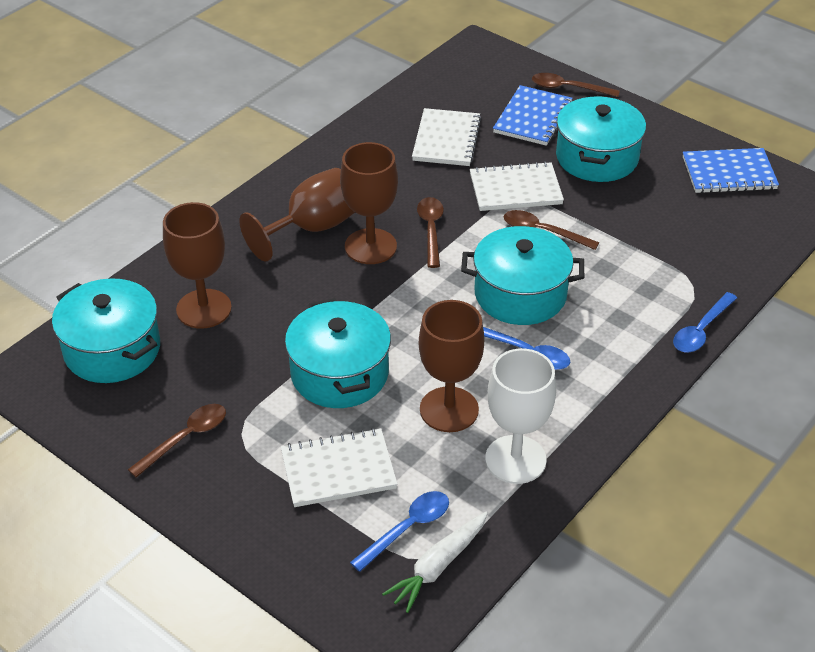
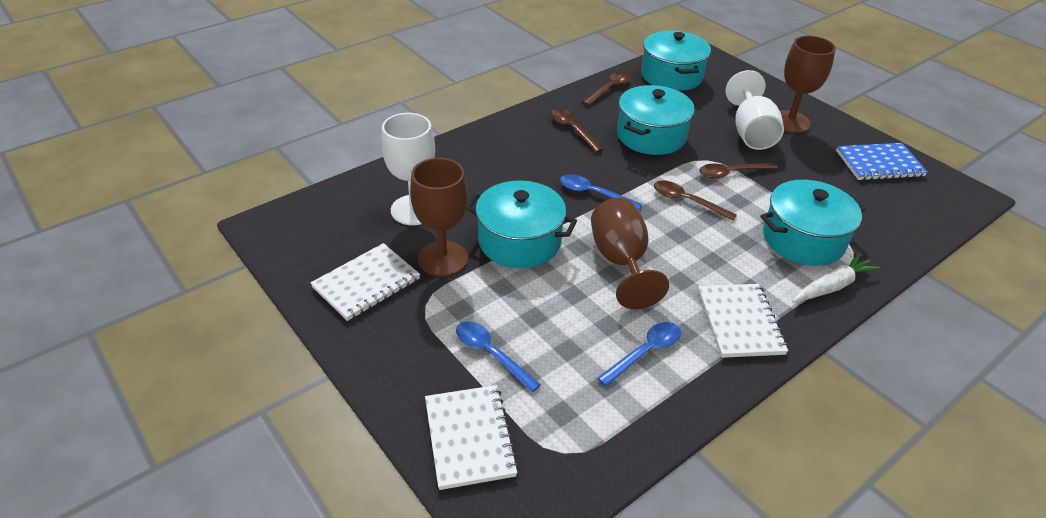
blue notebook: 2 -> 1
brown goblet: 4 -> 3
white goblet: 1 -> 2

